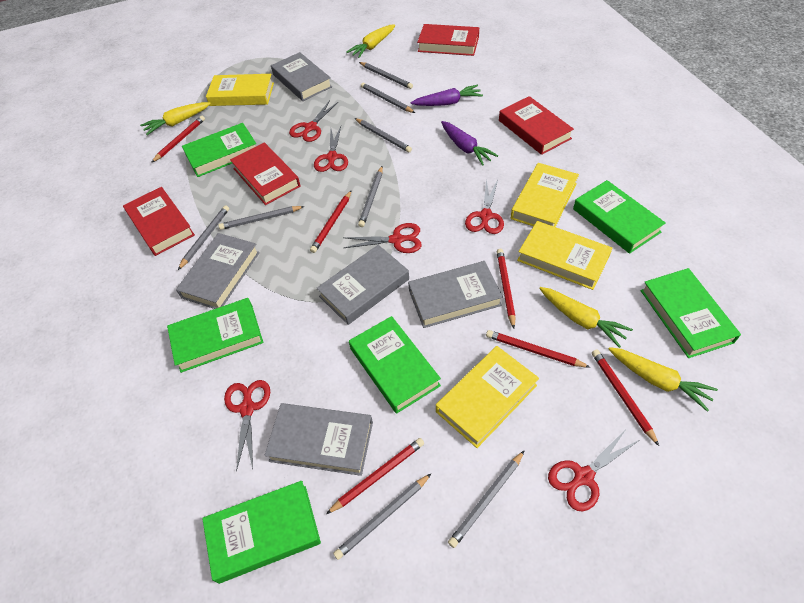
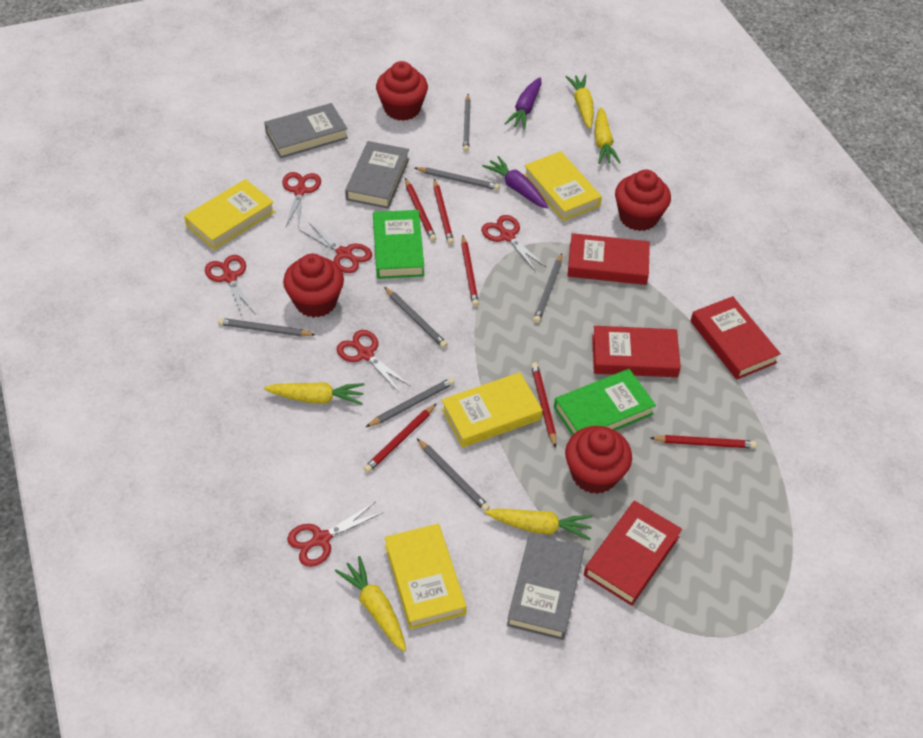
green book: 6 -> 2
grey book: 5 -> 3
grey pencil: 8 -> 7
red cupcake: 0 -> 4
yellow carrot: 4 -> 5

